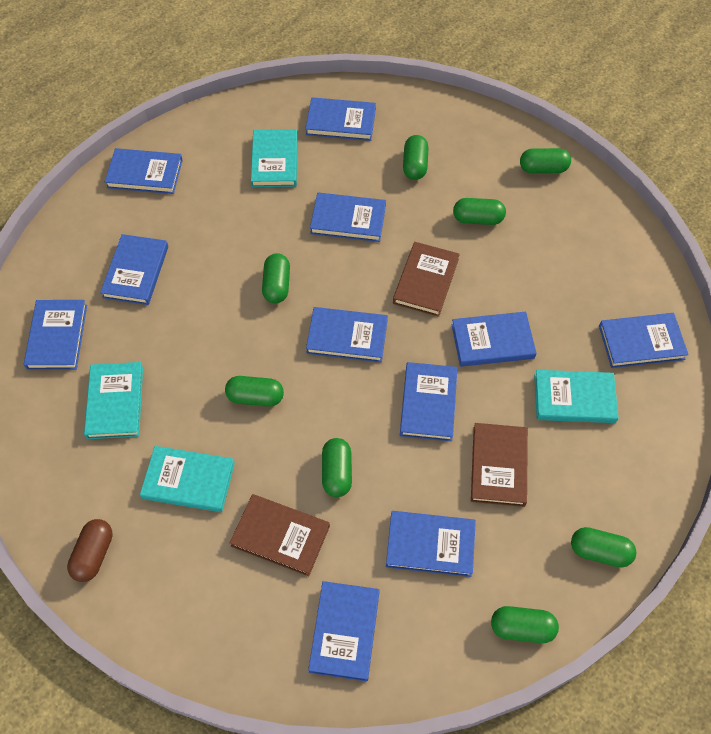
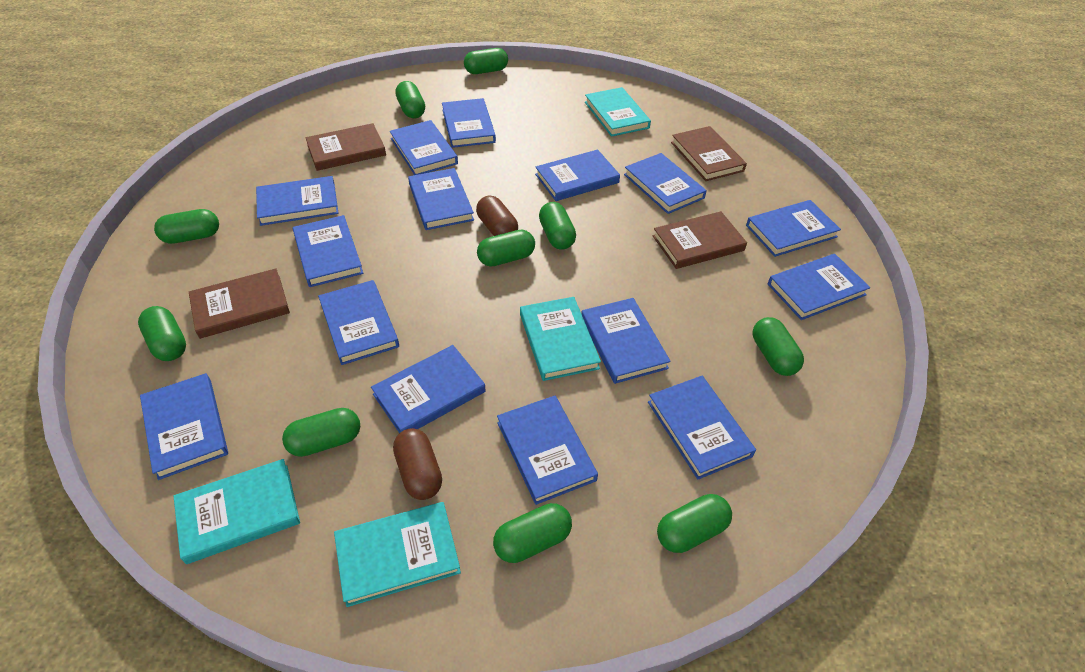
blue book: 11 -> 15
brown book: 3 -> 4
brown capsule: 1 -> 2
green capsule: 8 -> 10

